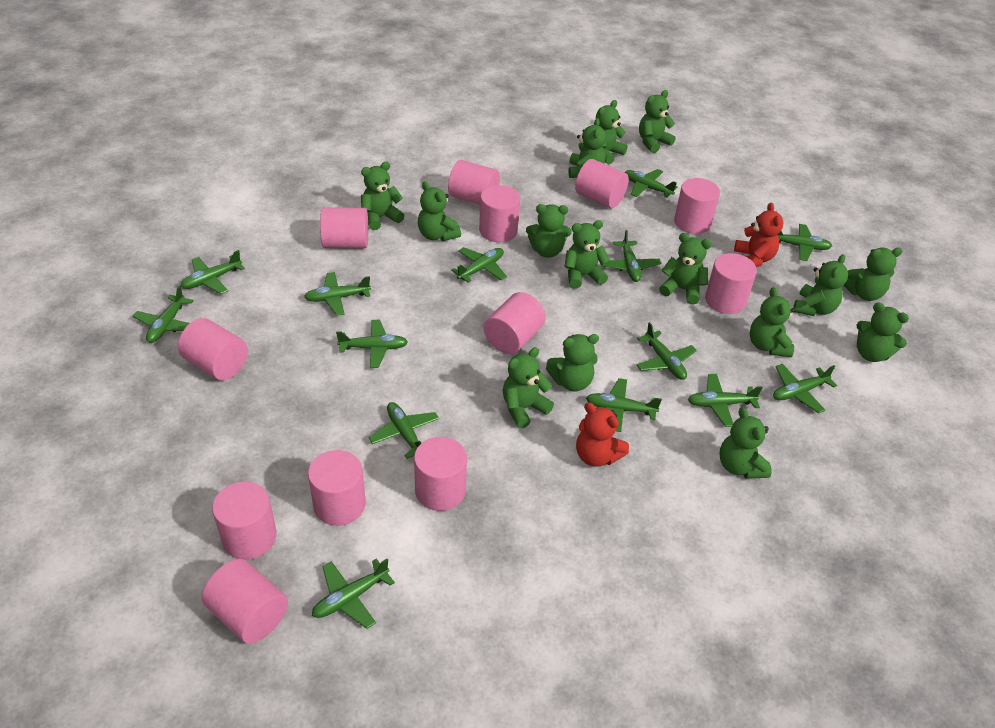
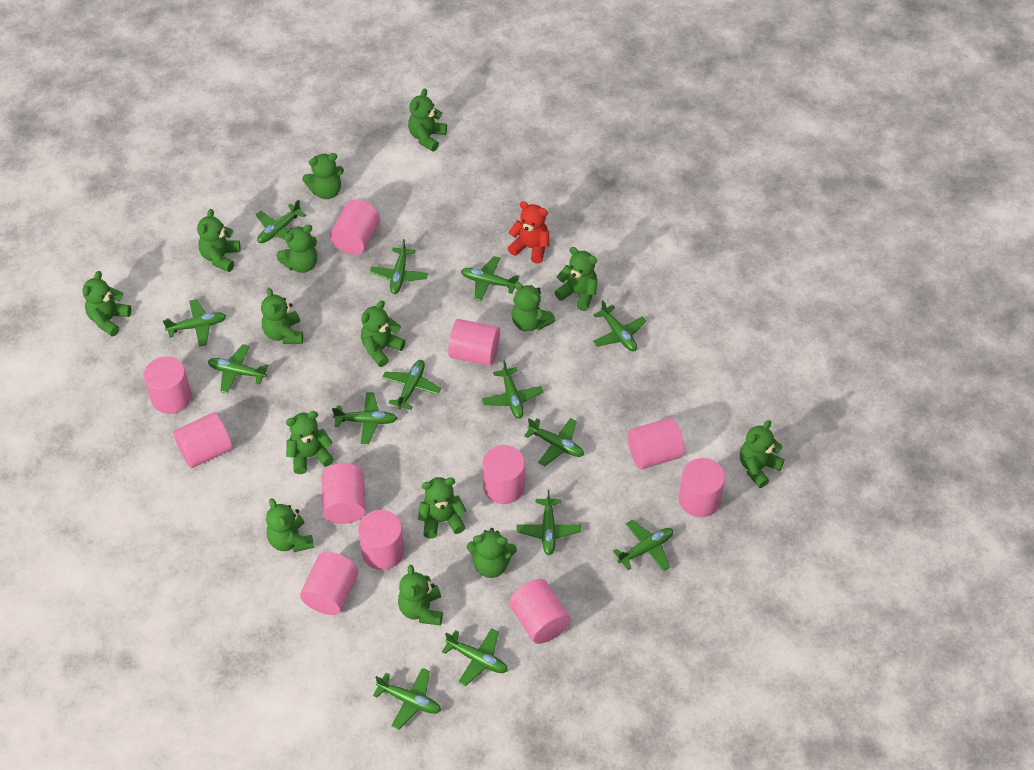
pink cylinder: 12 -> 11
red teddy bear: 2 -> 1

